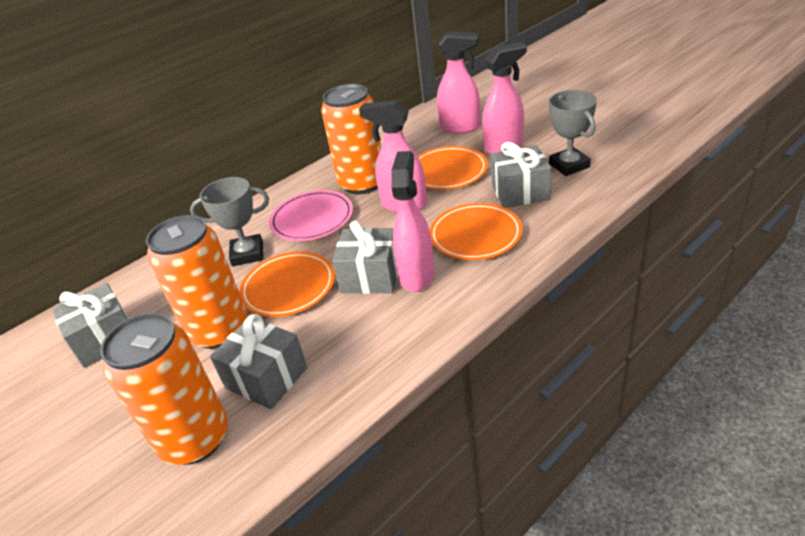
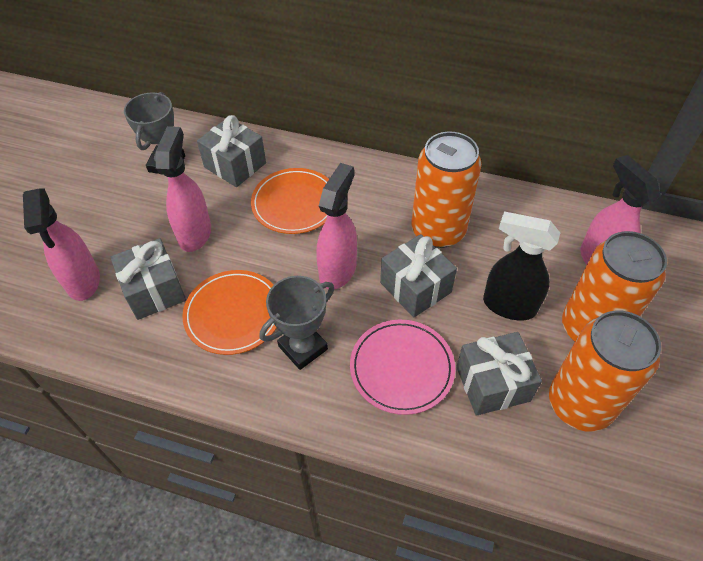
black spray bottle: 0 -> 1
orange plate: 3 -> 2

